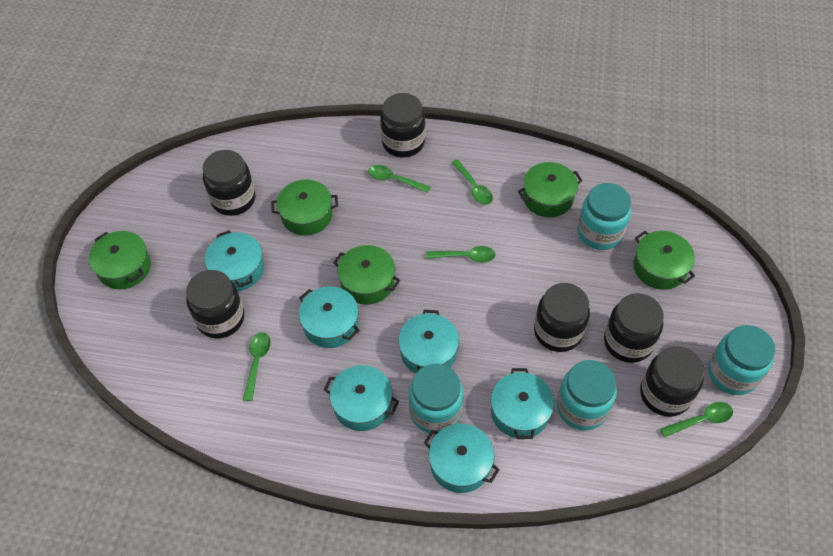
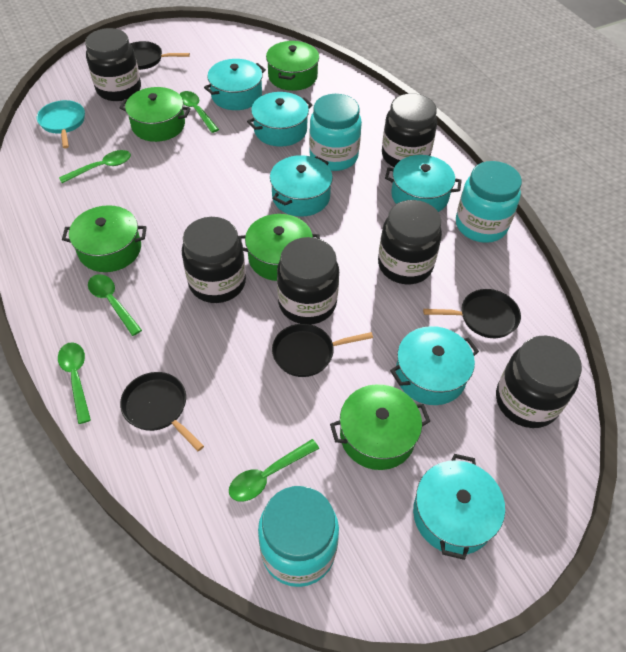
black pan: 0 -> 4
turquoise jar: 4 -> 3
turquoise pan: 0 -> 1

